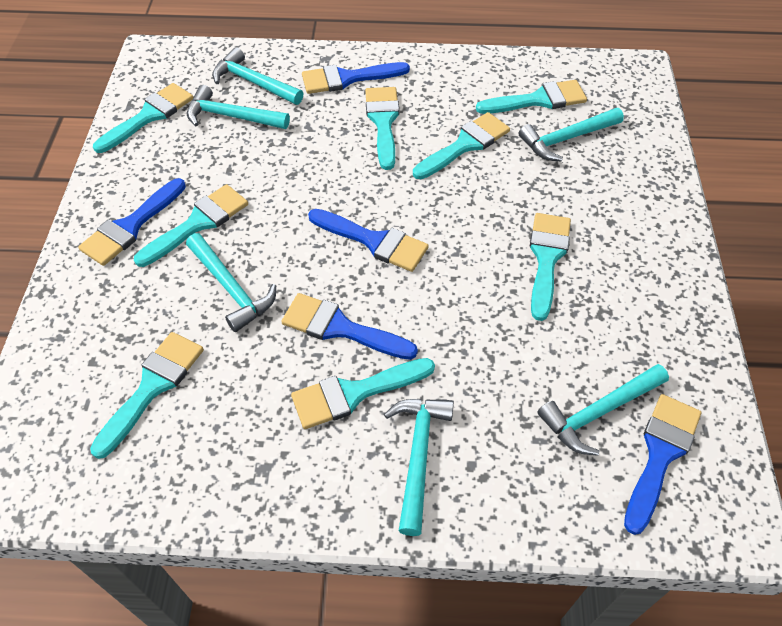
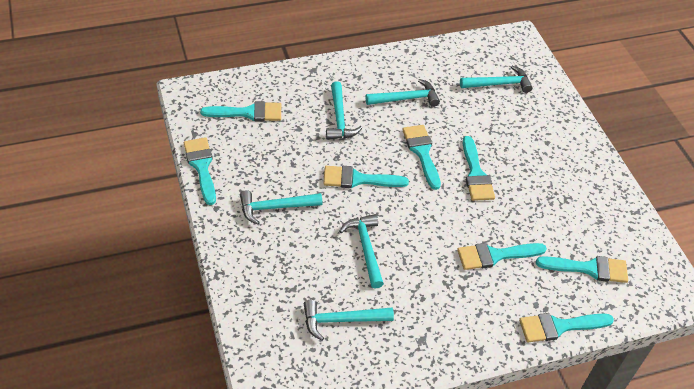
blue brush: 5 -> 0

